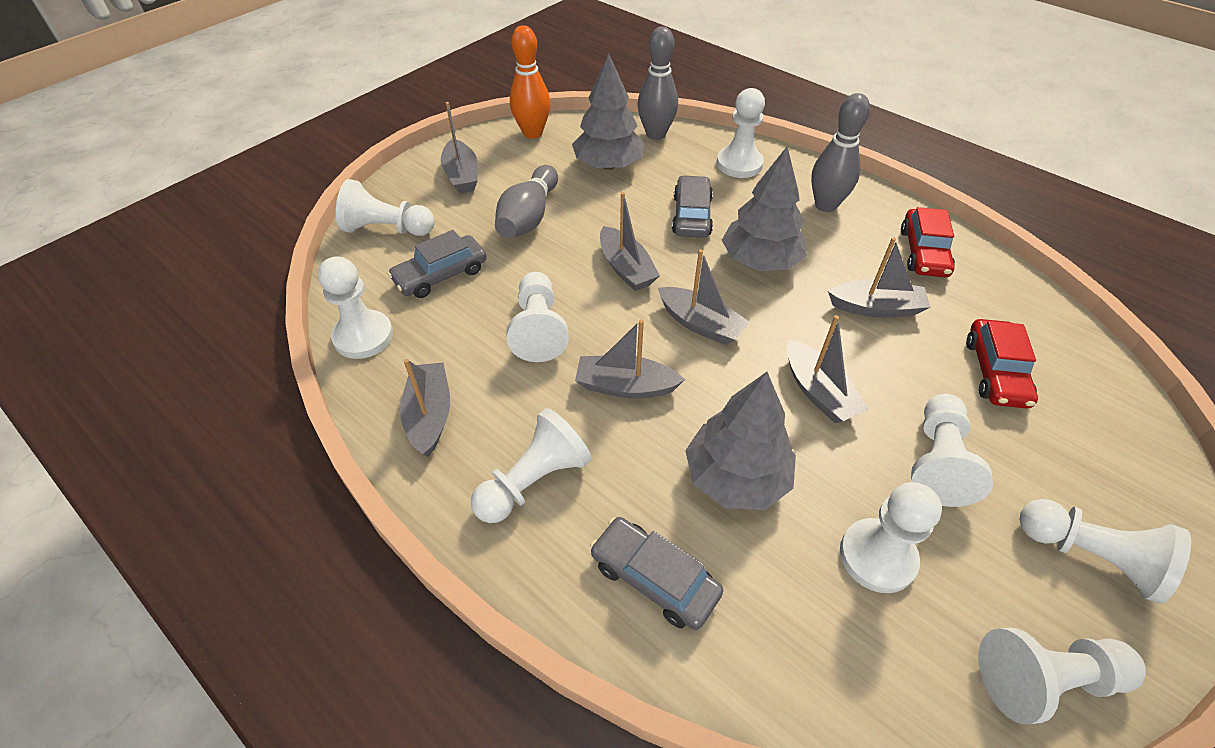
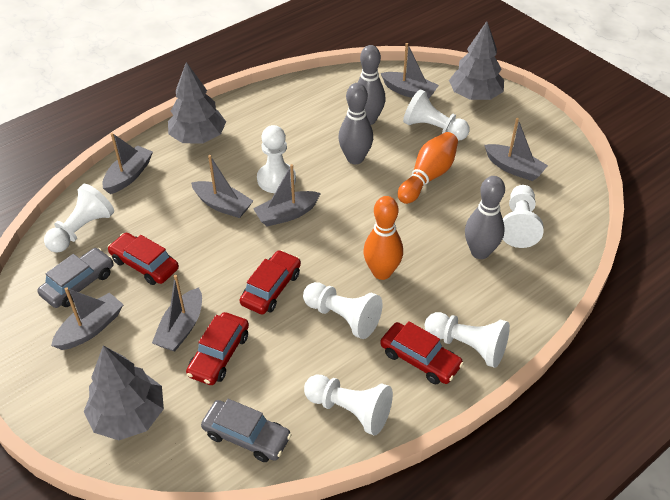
grey car: 3 -> 2
orange bowling pin: 1 -> 2
red car: 2 -> 4
white pawn: 9 -> 7

